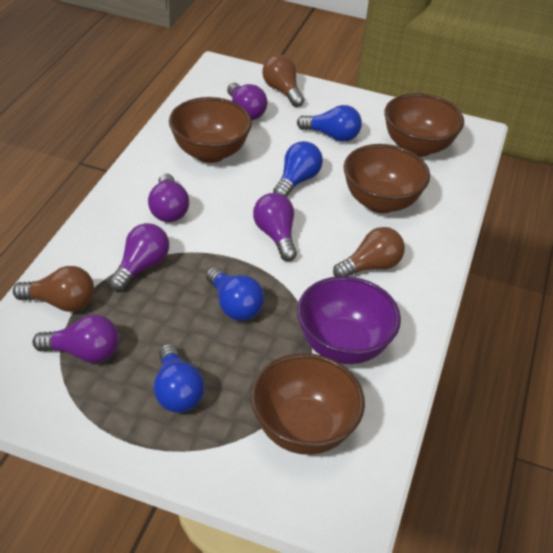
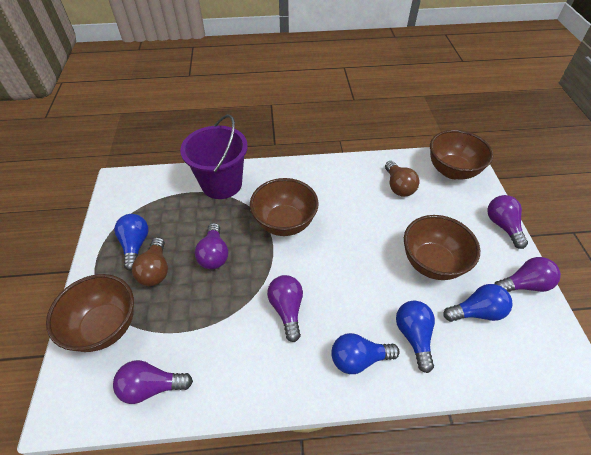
brown light bulb: 3 -> 2
purple bowl: 1 -> 0
purple bucket: 0 -> 1

